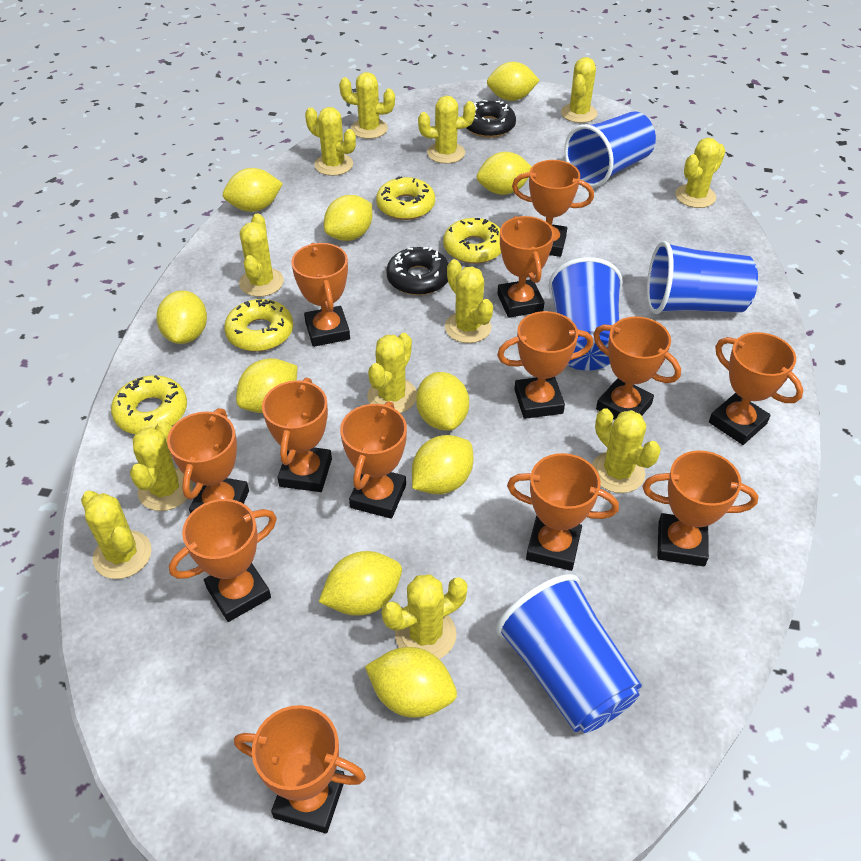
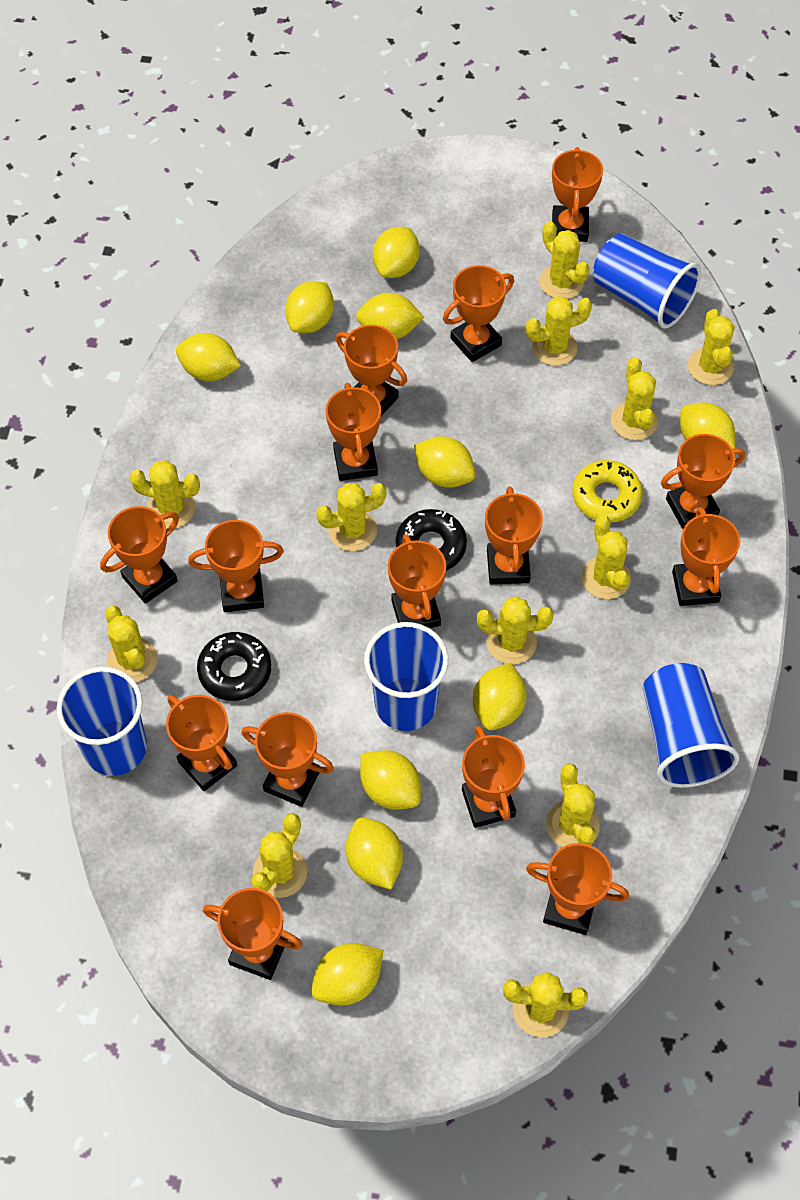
orange trophy: 13 -> 15
yellow donut: 4 -> 1

